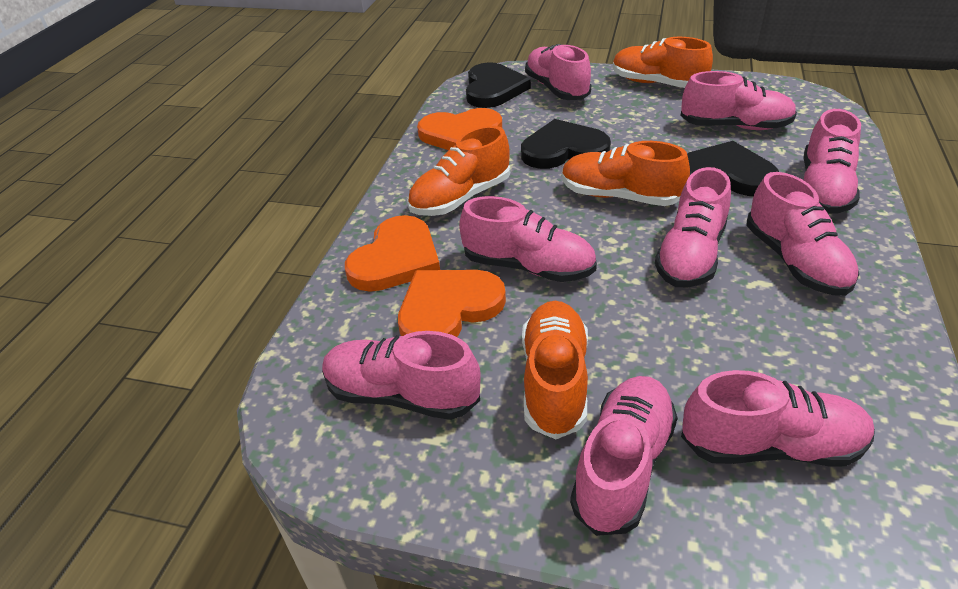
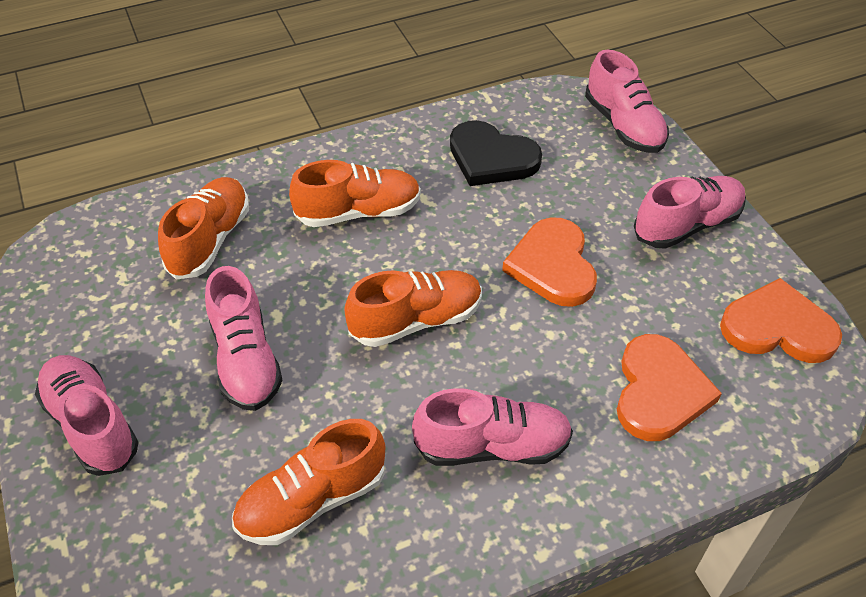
black heart: 3 -> 1
pink shoe: 9 -> 5

